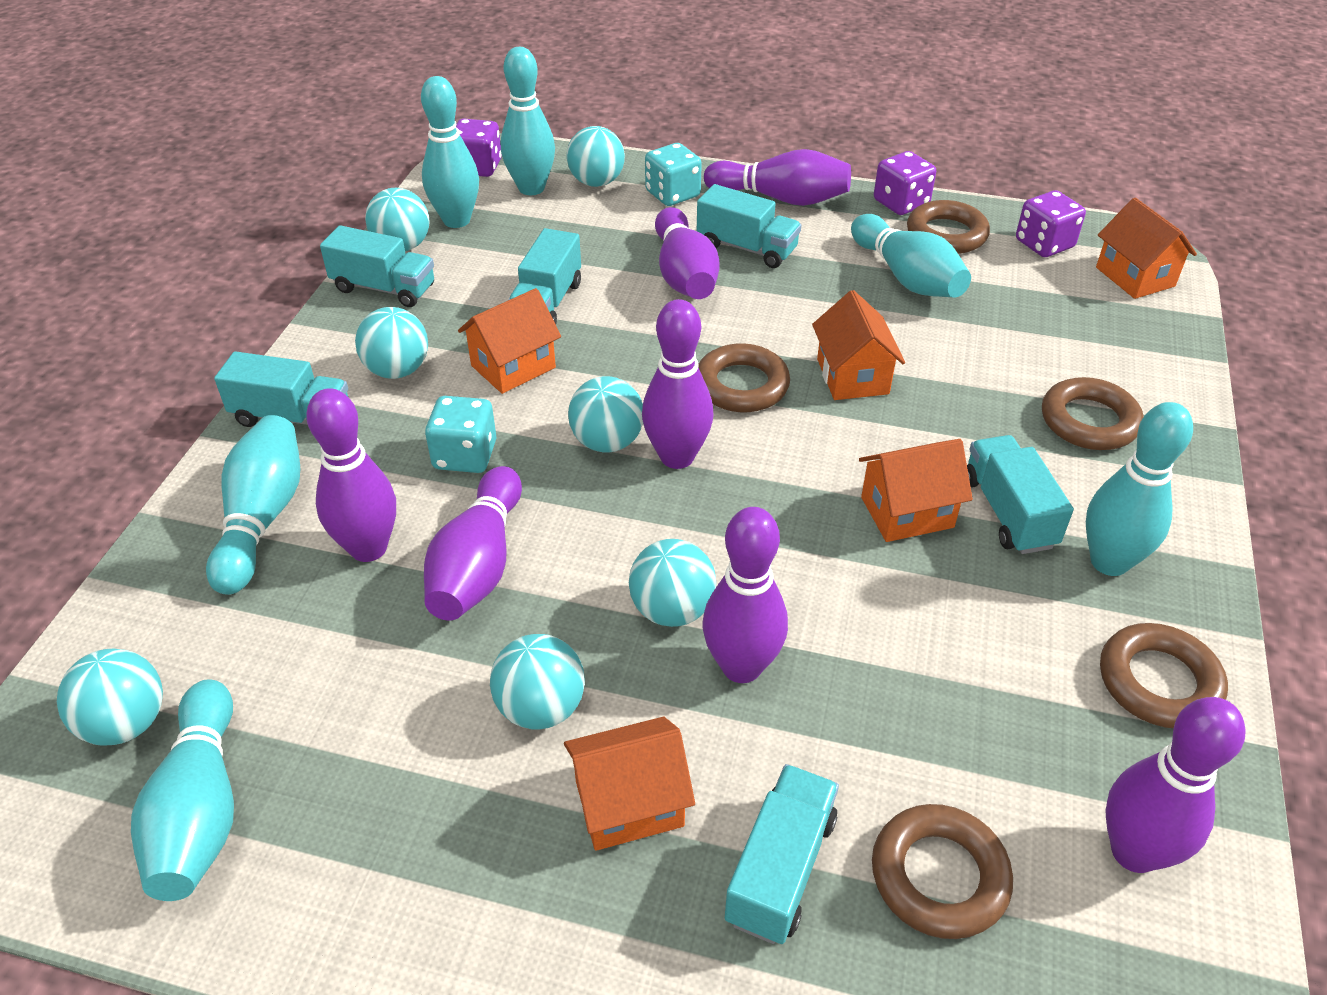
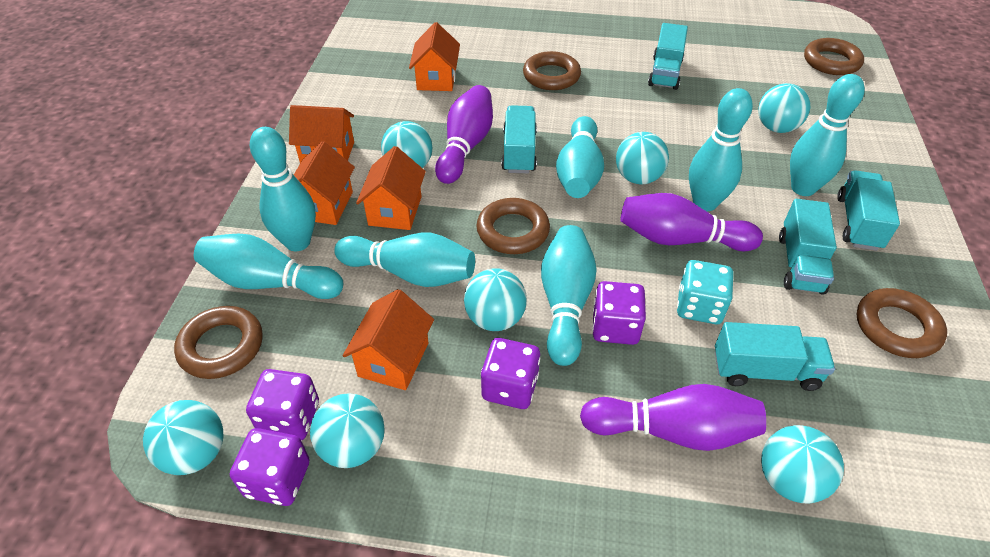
purple bowling pin: 7 -> 3
purple dice: 3 -> 4
turquoise bowling pin: 6 -> 7
turquoise dice: 2 -> 1
turquoise truck: 6 -> 5

